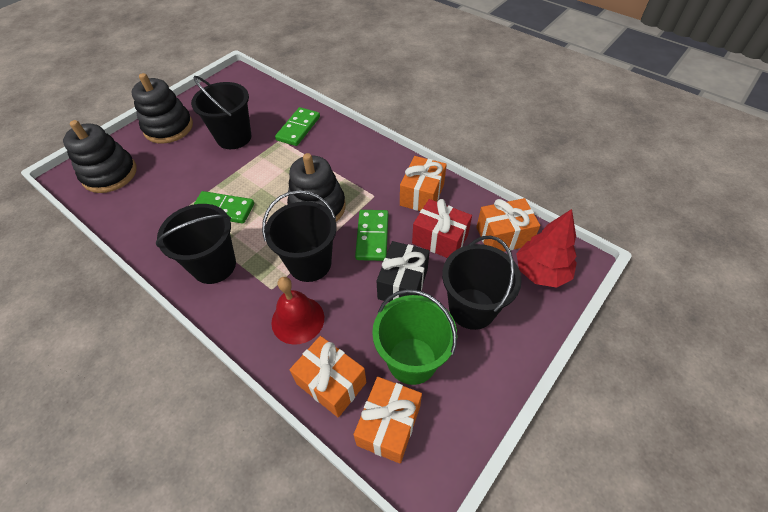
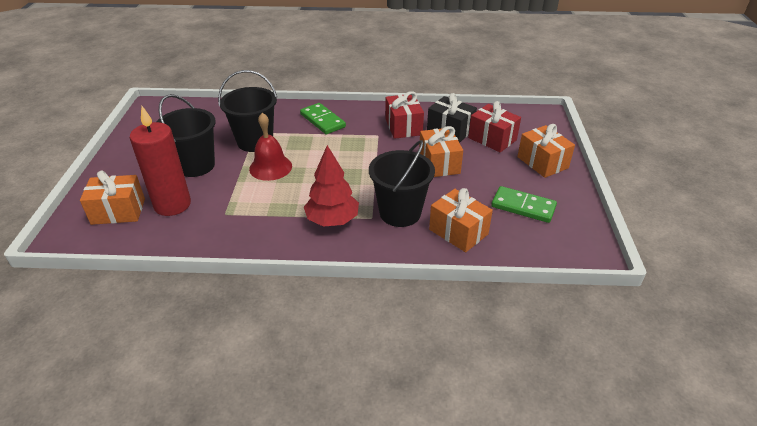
black bucket: 4 -> 3
black stacking toy: 3 -> 0
green bucket: 1 -> 0
green domino: 3 -> 2
red candle: 0 -> 1
red gift: 1 -> 2

